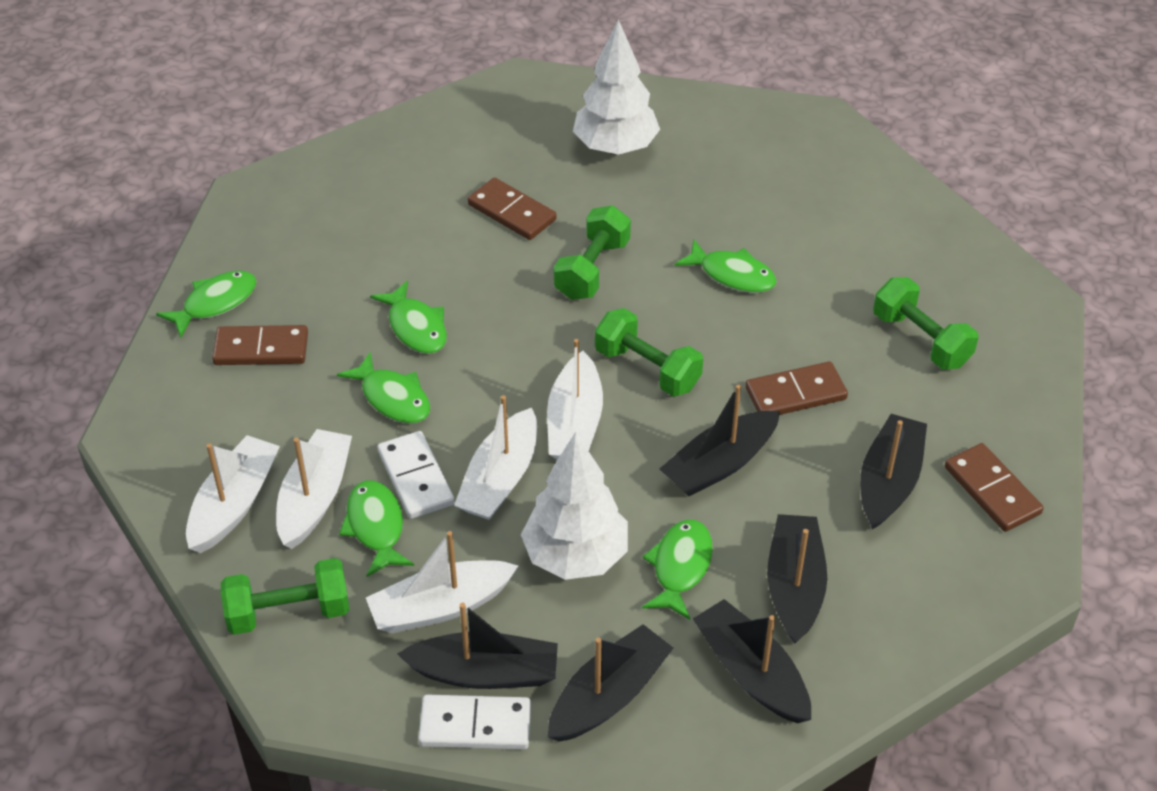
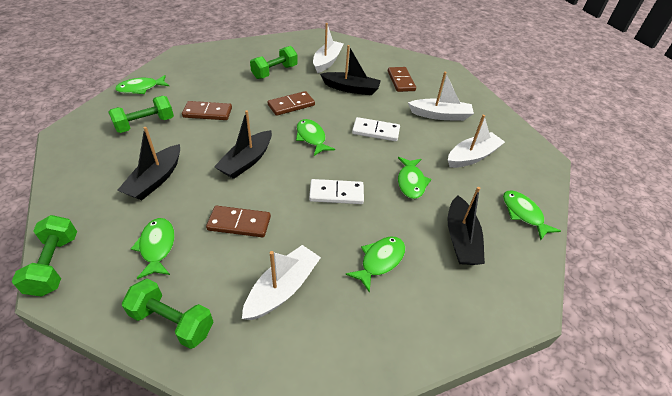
black boat: 6 -> 4
white boat: 5 -> 4
white tree: 2 -> 0

